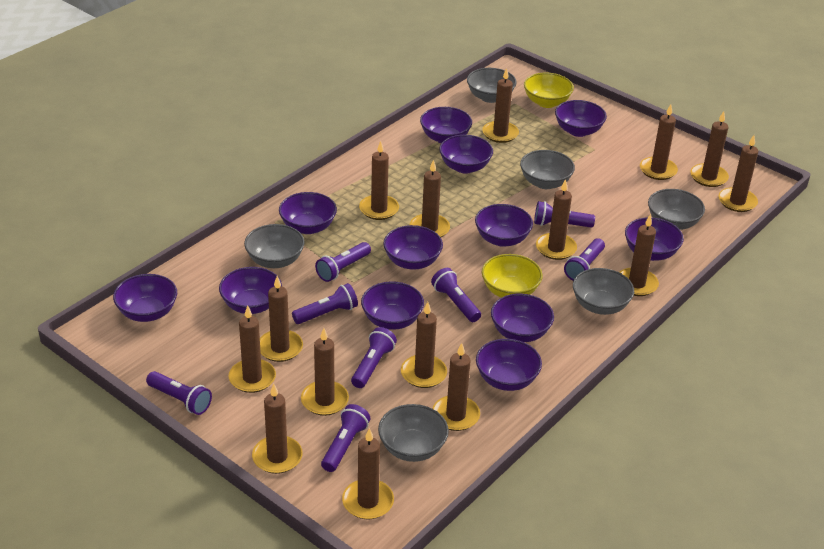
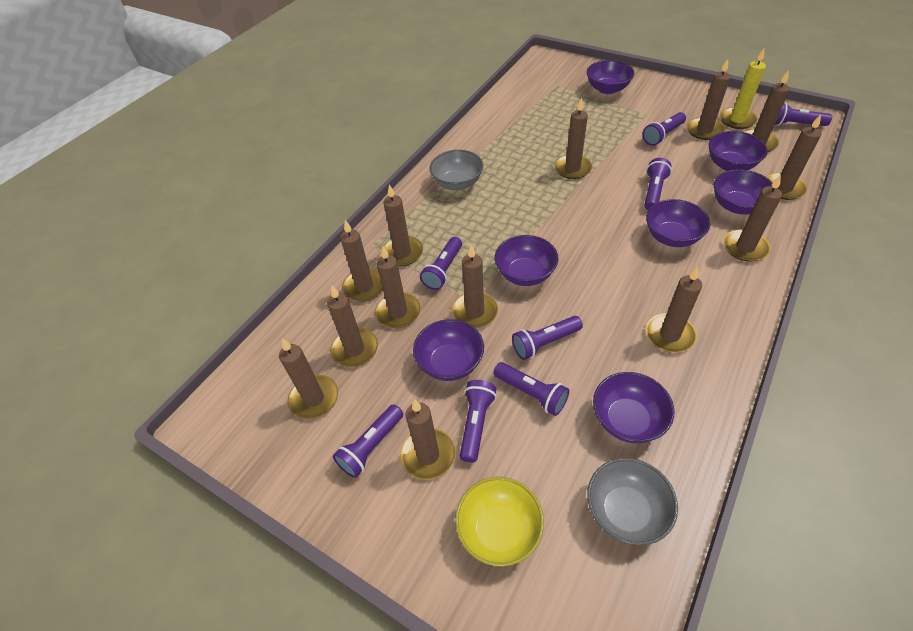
brown candle: 15 -> 13
grey bowl: 6 -> 2
purple bowl: 12 -> 7
yellow bowl: 2 -> 1
yellow candle: 0 -> 1

